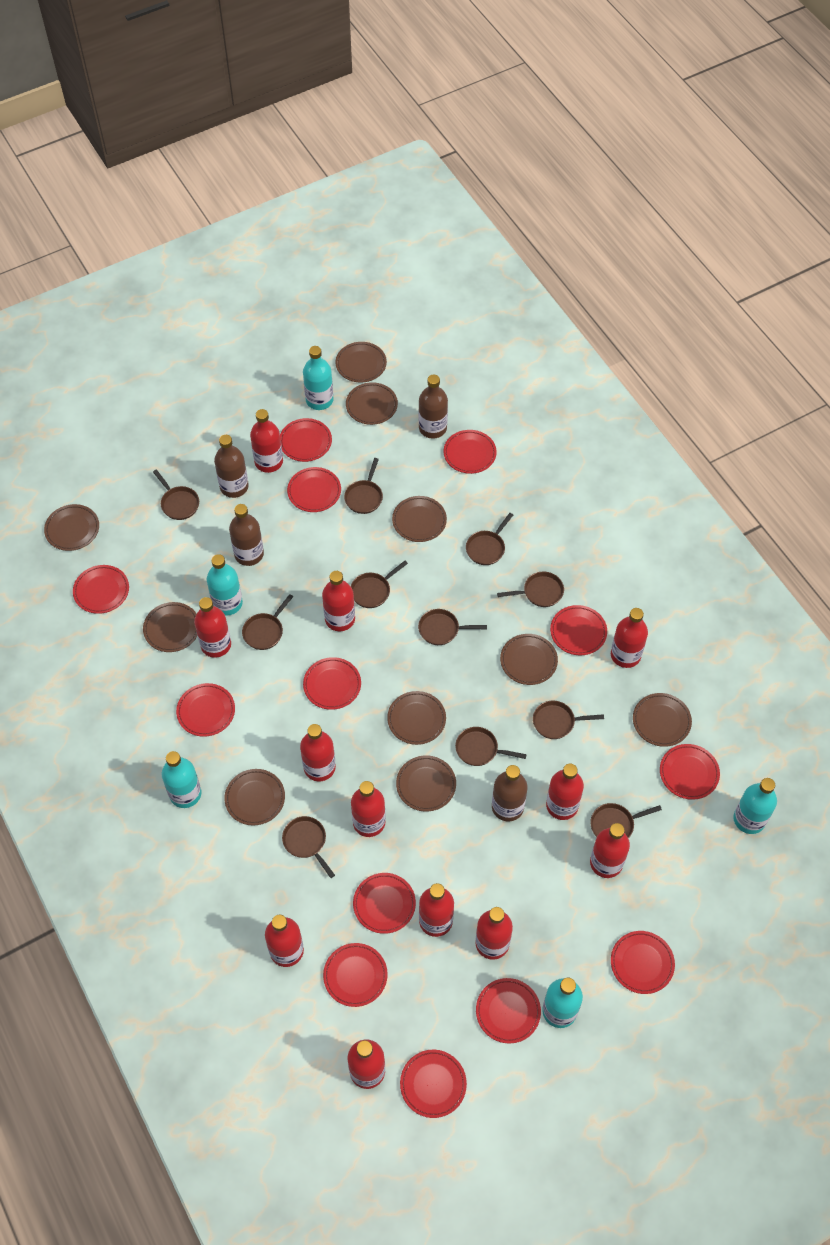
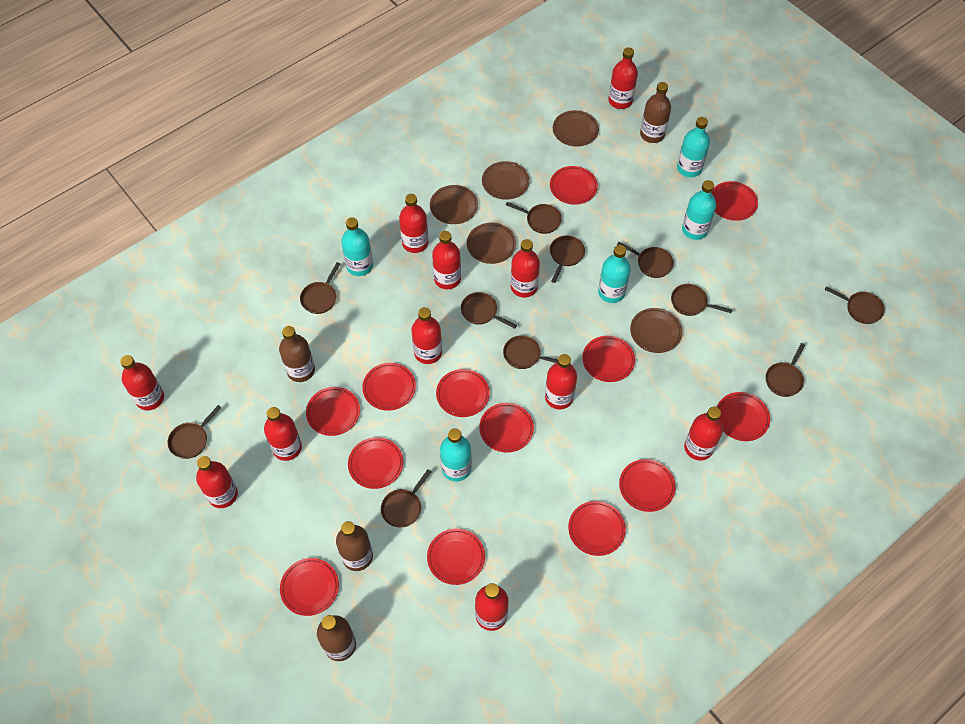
brown plate: 10 -> 5
red bottle: 12 -> 11

